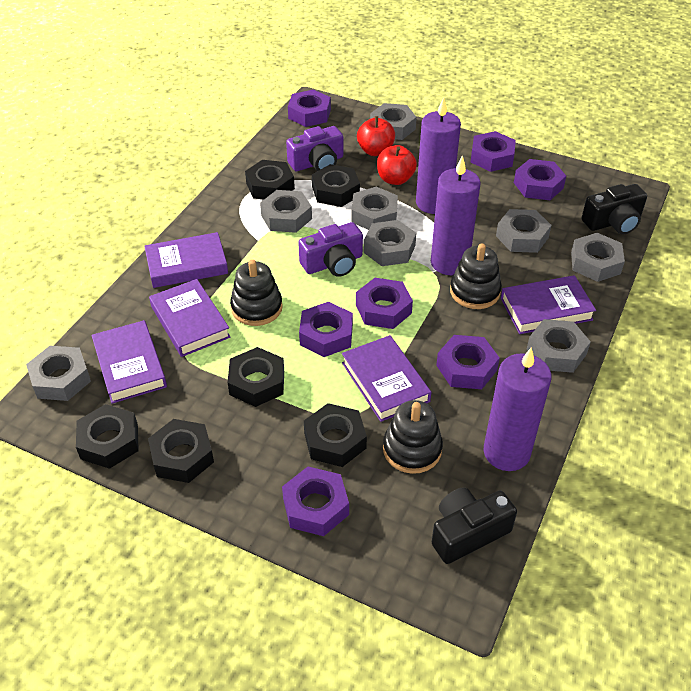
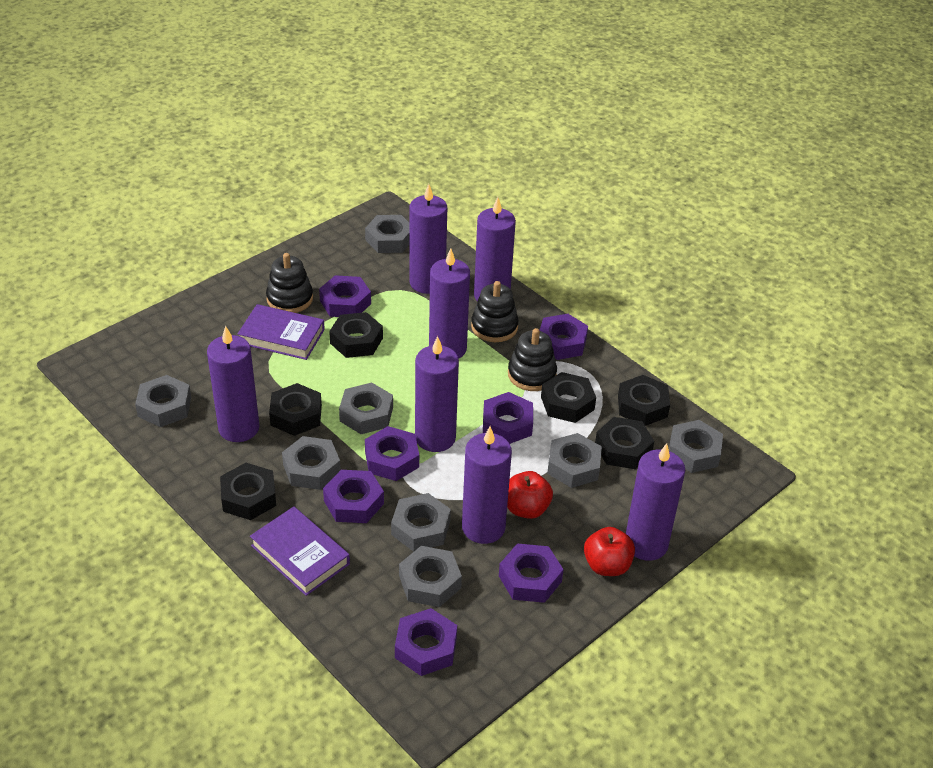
black camera: 2 -> 0
purple book: 5 -> 2
purple camera: 2 -> 0
purple candle: 3 -> 7

